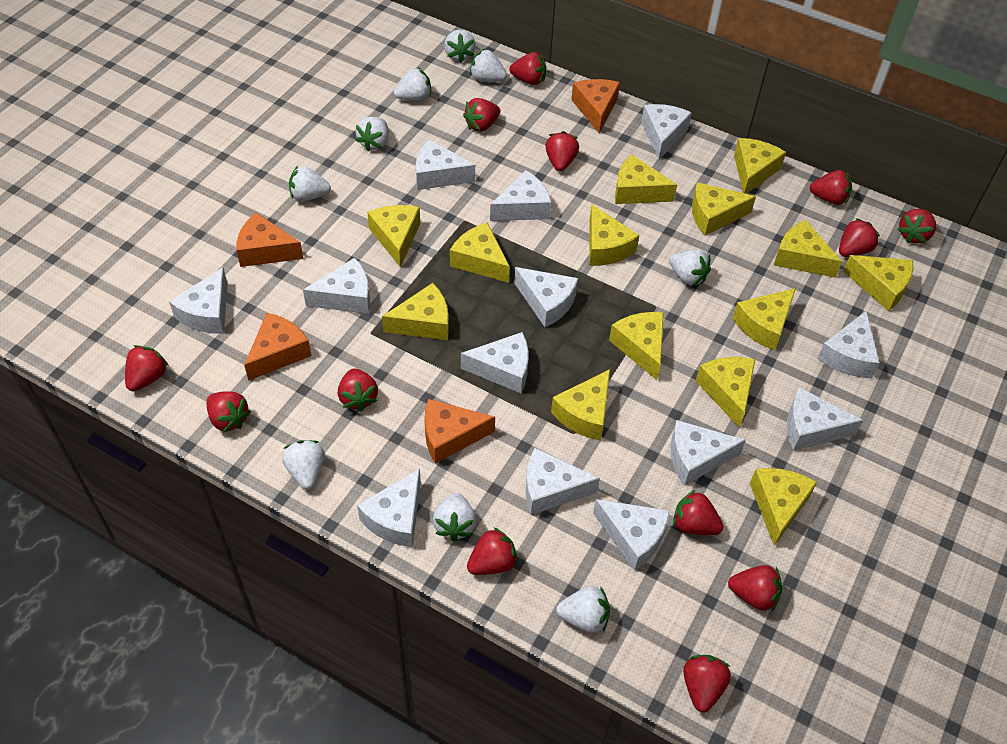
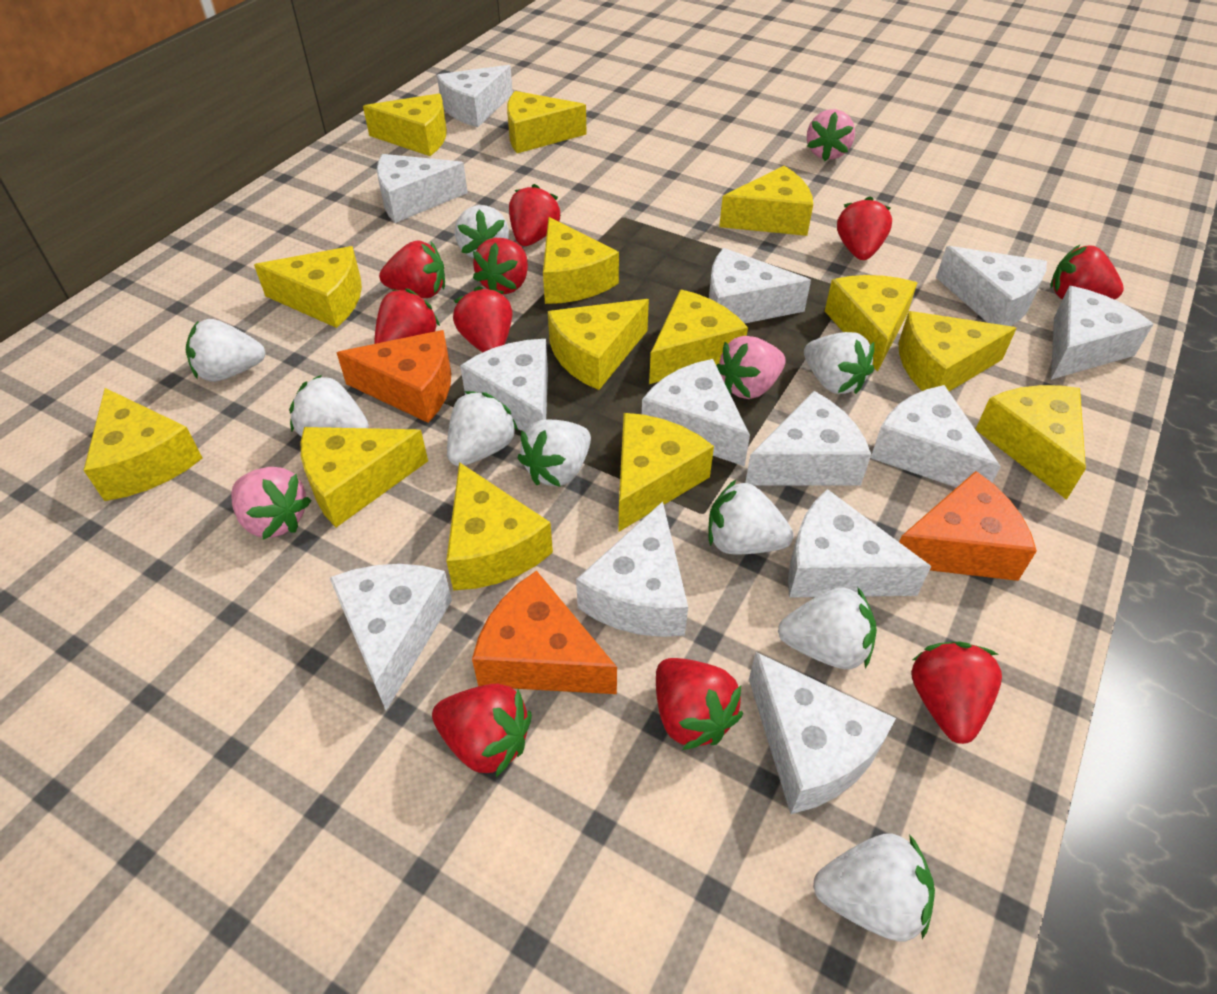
orange cheese: 4 -> 3
pink strawberry: 0 -> 3
red strawberry: 13 -> 10

